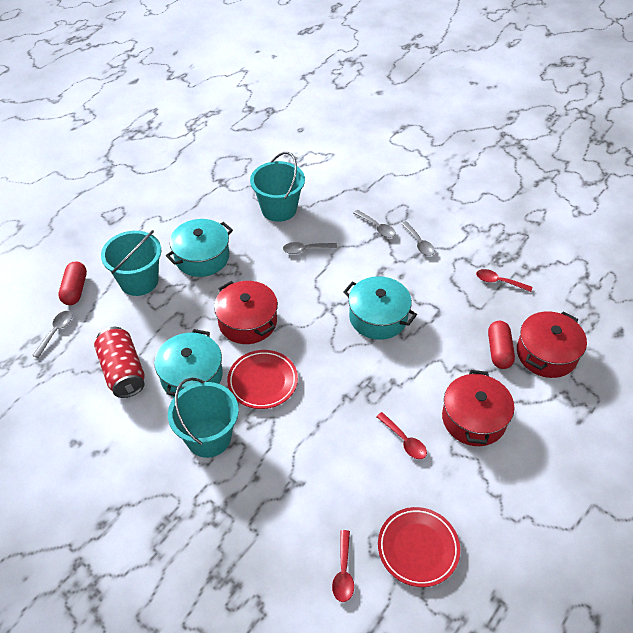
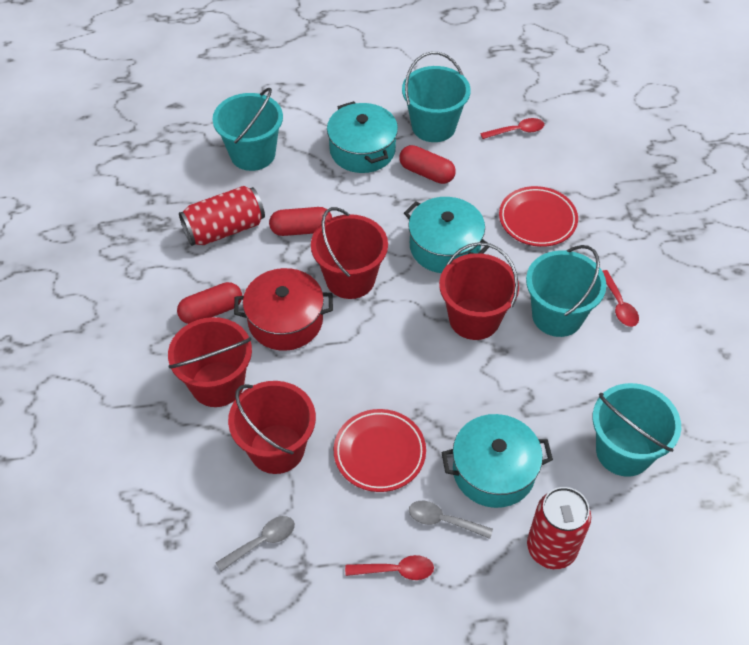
grey spoon: 4 -> 2
red bucket: 0 -> 4
red can: 1 -> 2
red capsule: 2 -> 3
red pot: 3 -> 1
turquoise bucket: 3 -> 4

